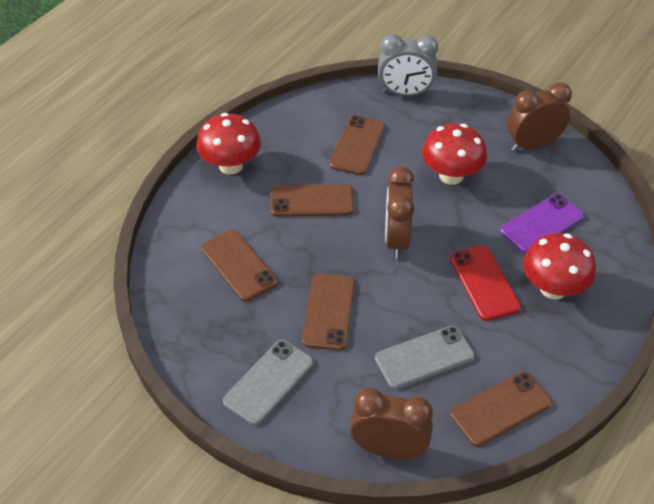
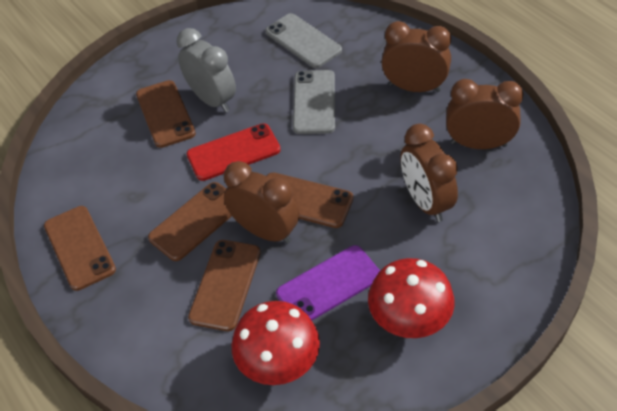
brown clock: 3 -> 4
red mushroom: 3 -> 2

